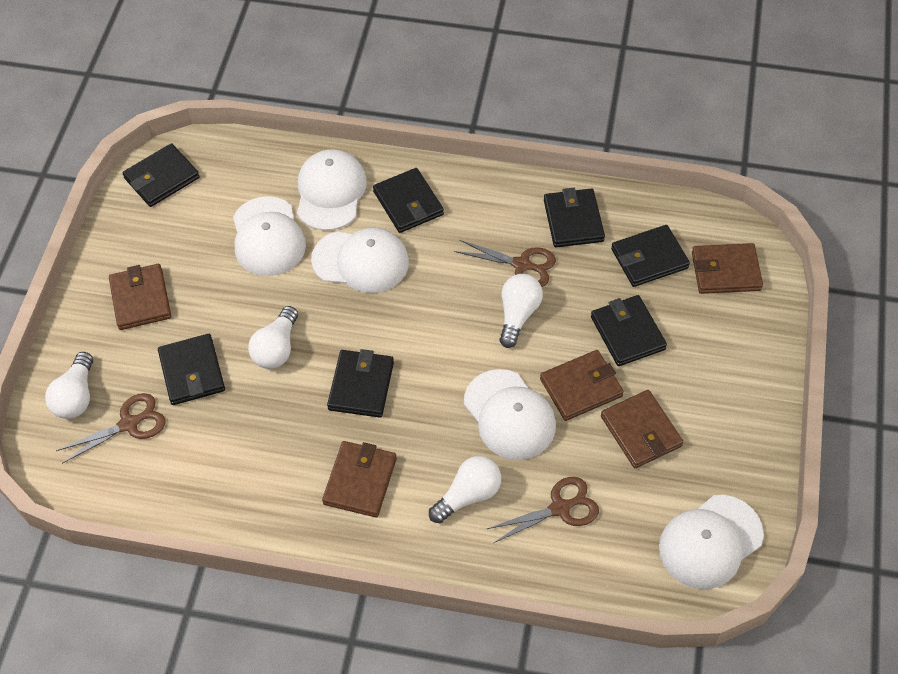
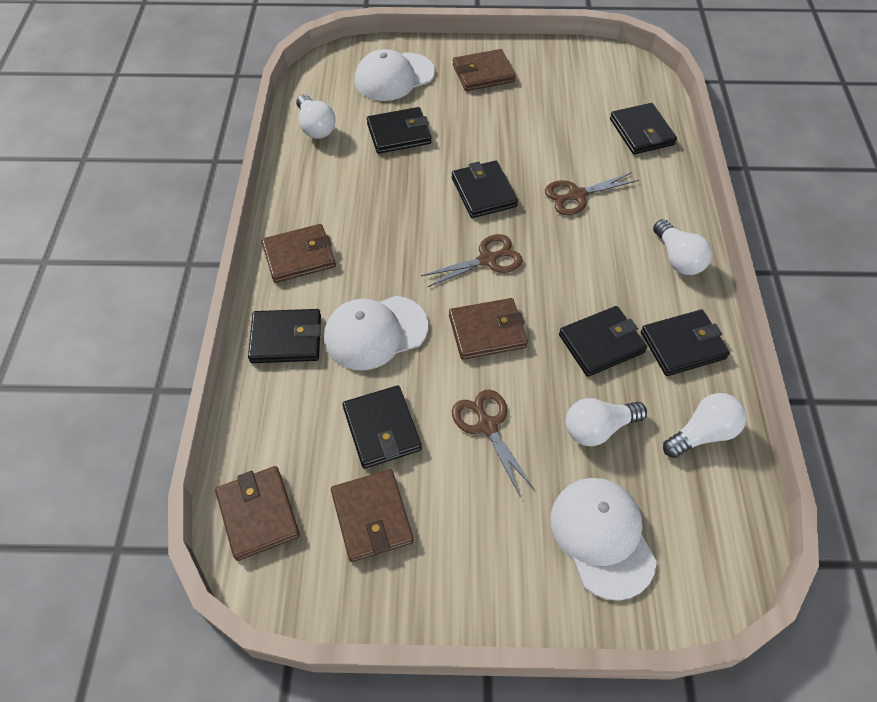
white cap: 5 -> 3

